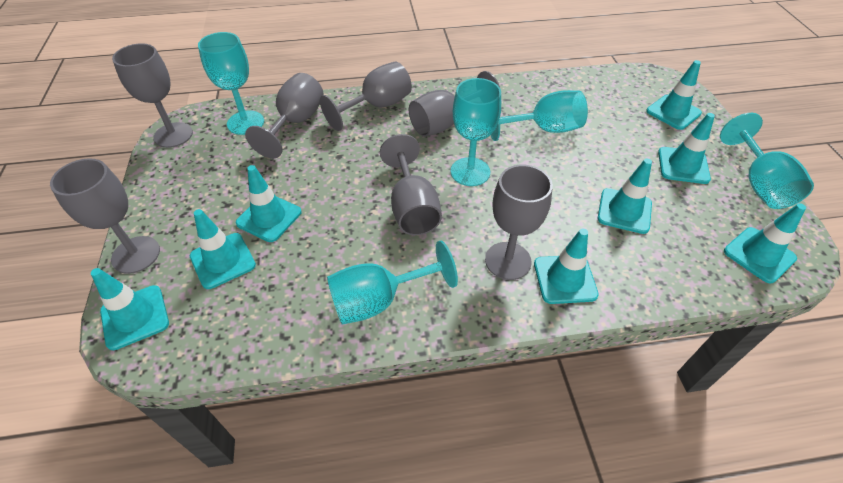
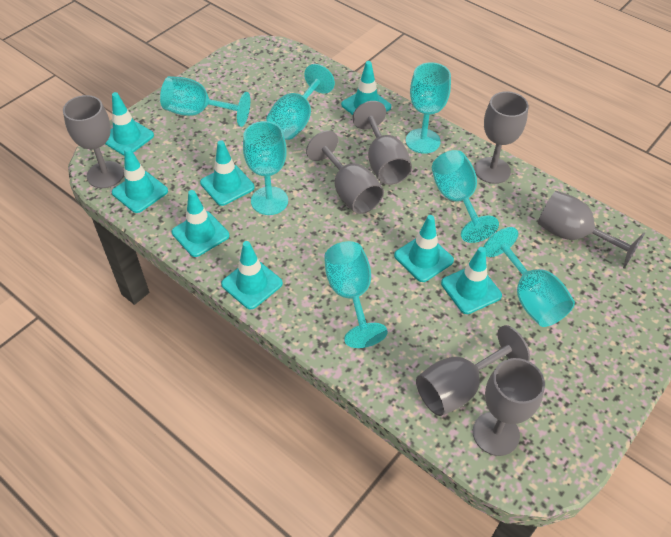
turquoise goblet: 5 -> 7

